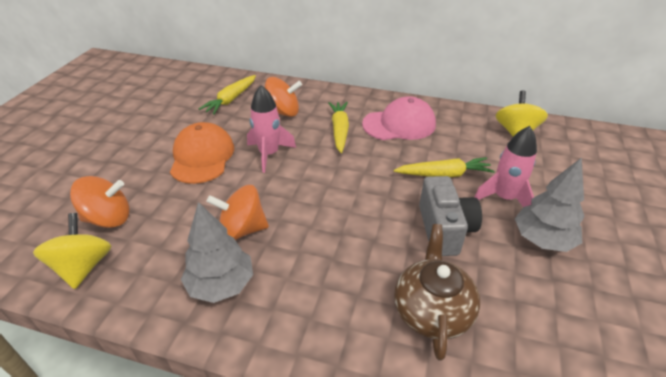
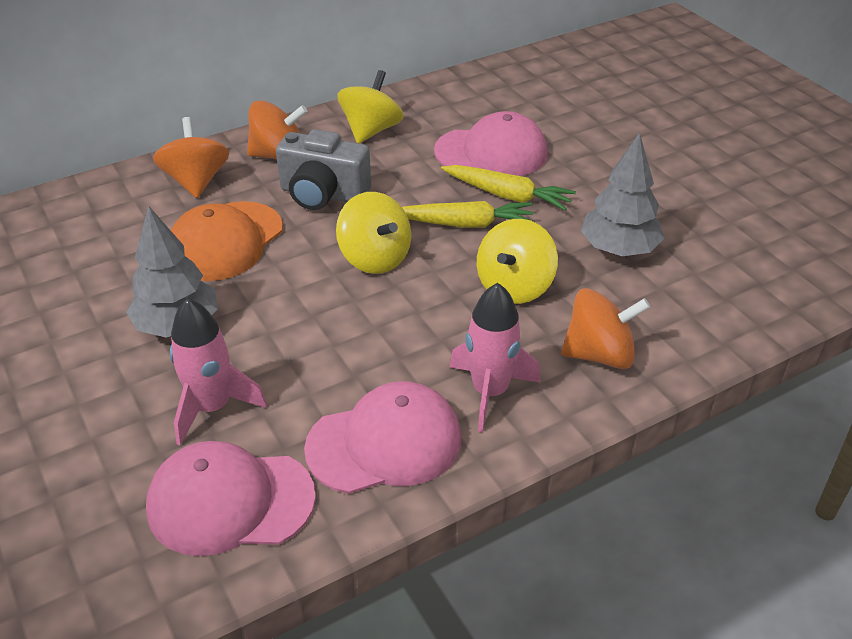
brown teapot: 1 -> 0
pink cap: 1 -> 3
yellow carrot: 3 -> 2
yellow spinning top: 2 -> 3

